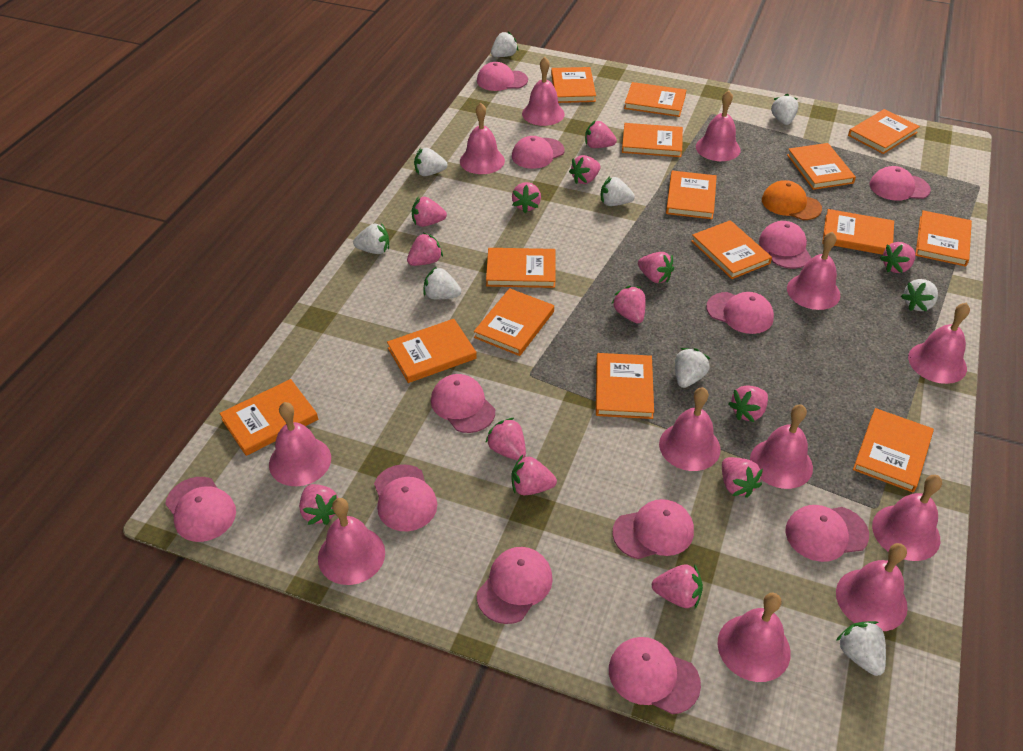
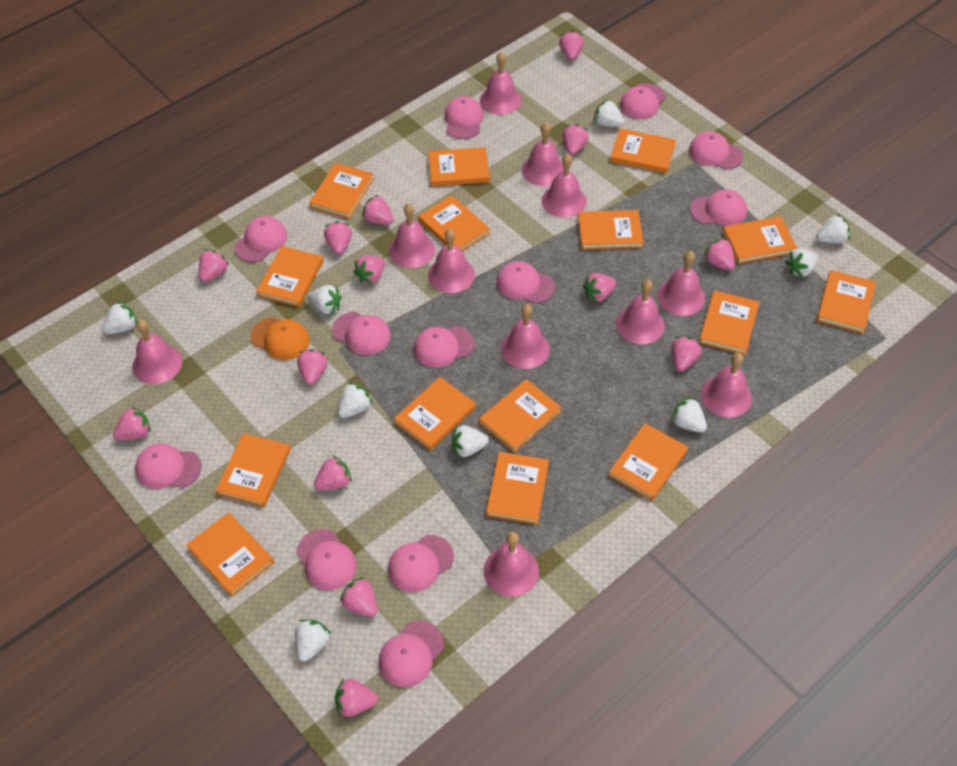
pink bell: 12 -> 11

